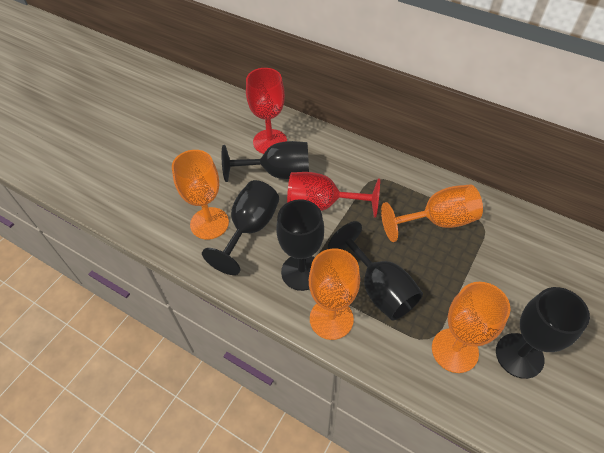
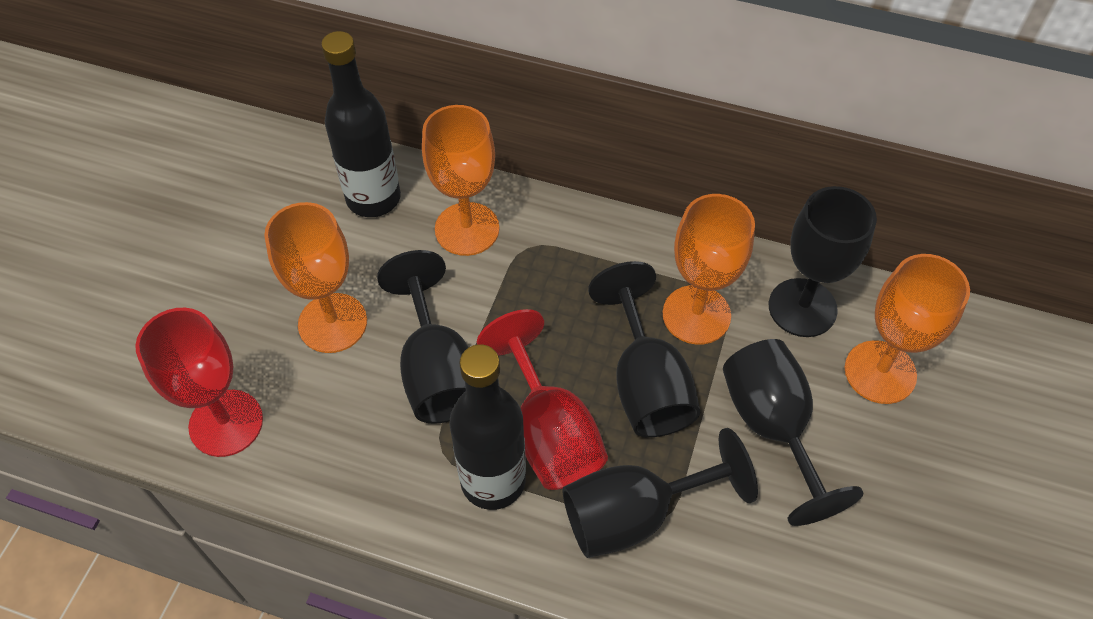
black bottle: 0 -> 2

